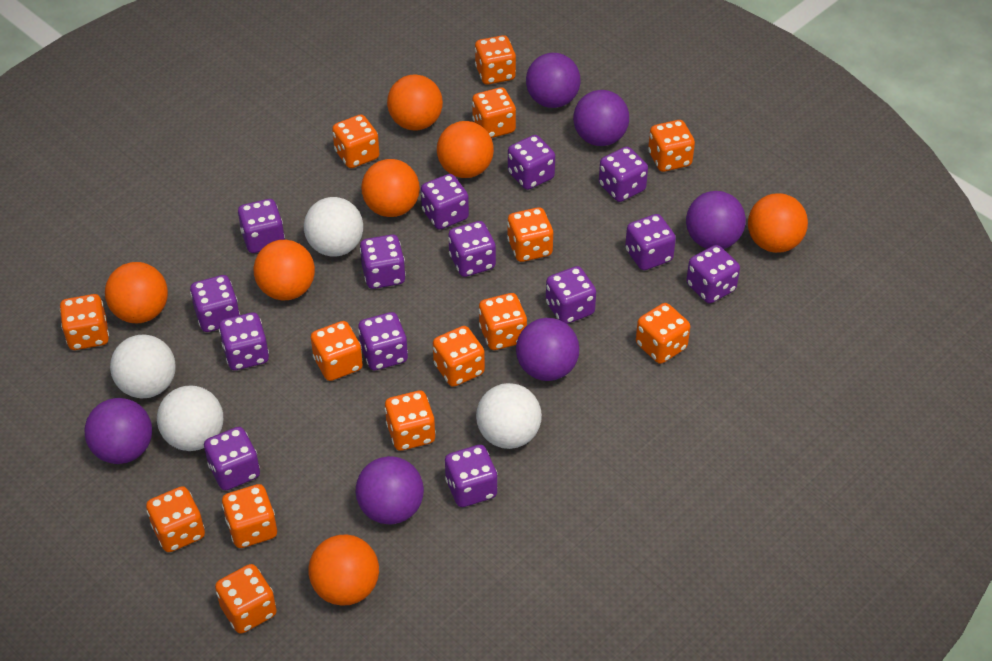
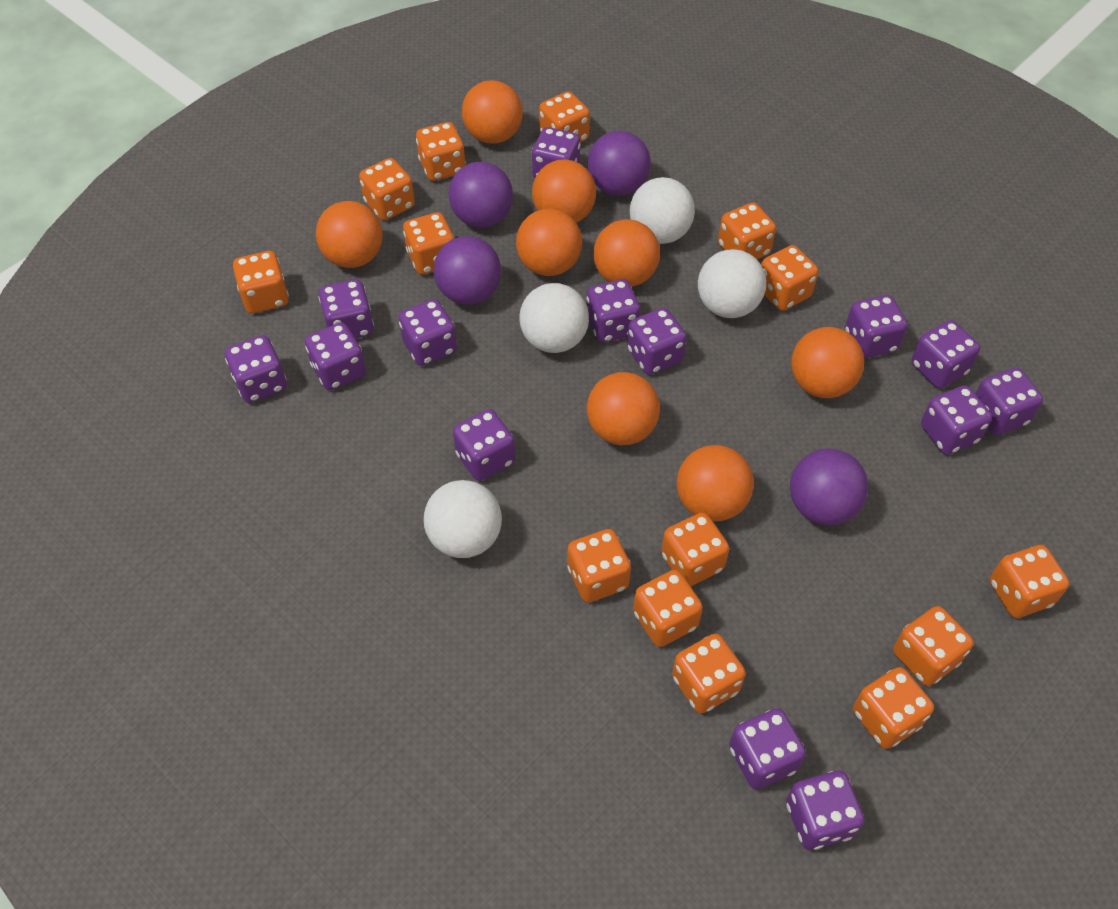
orange ball: 7 -> 8
purple ball: 6 -> 4

